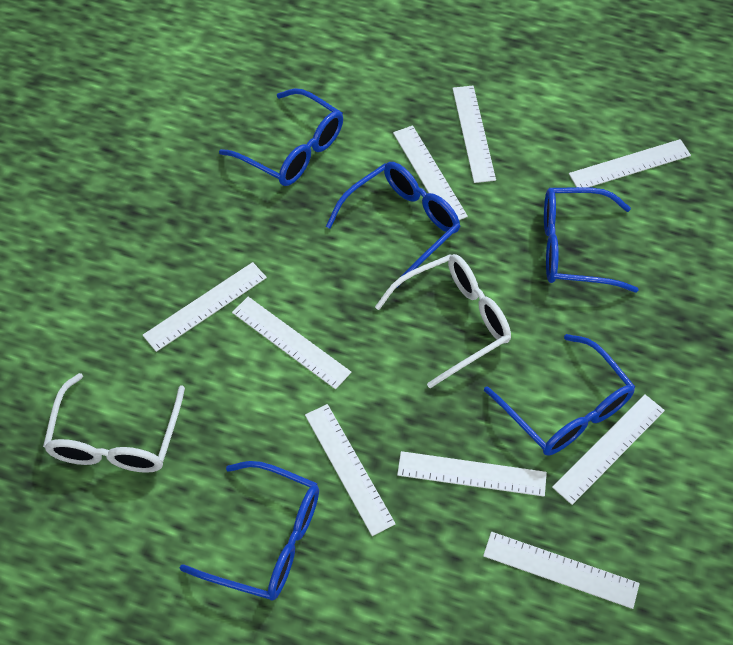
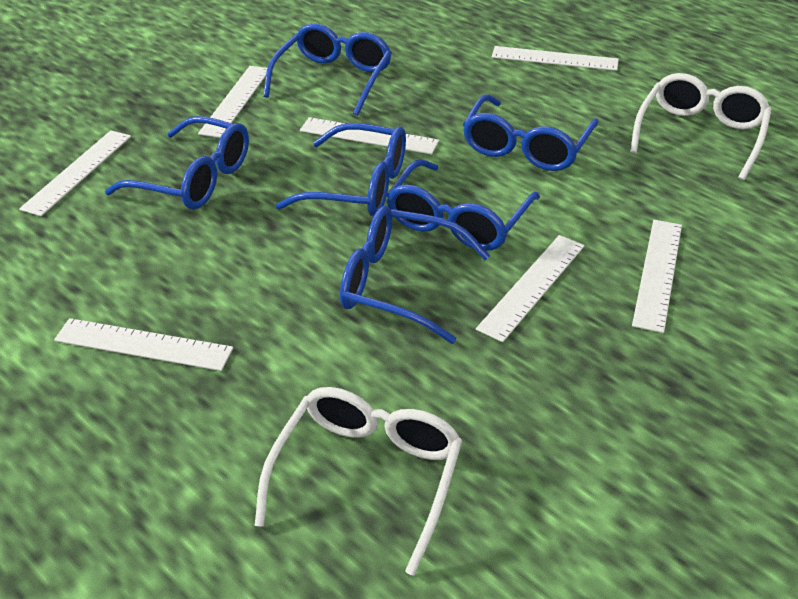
blue glasses: 5 -> 6
white ruler: 9 -> 7

